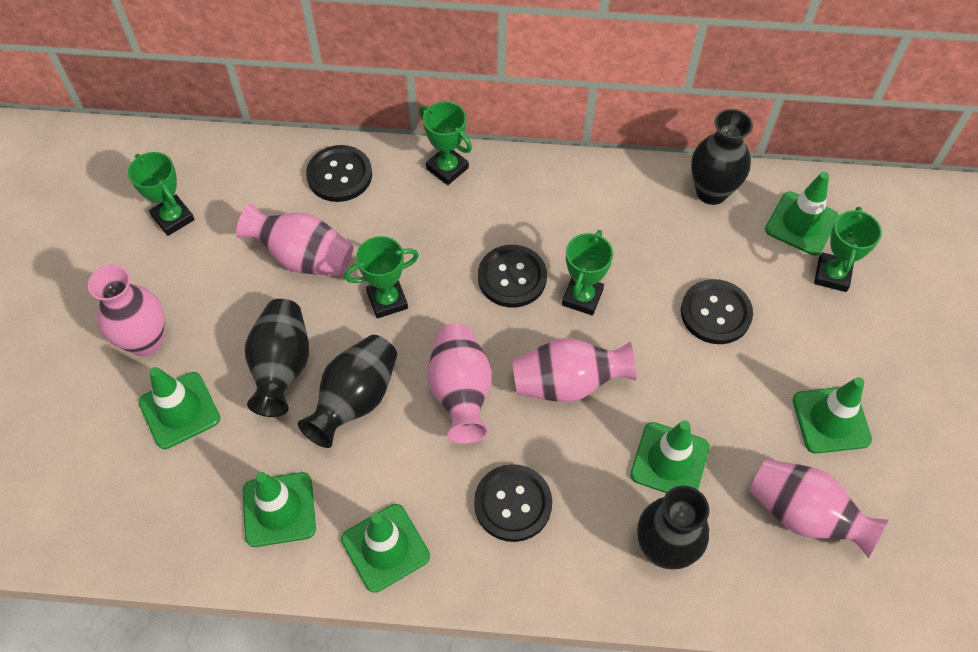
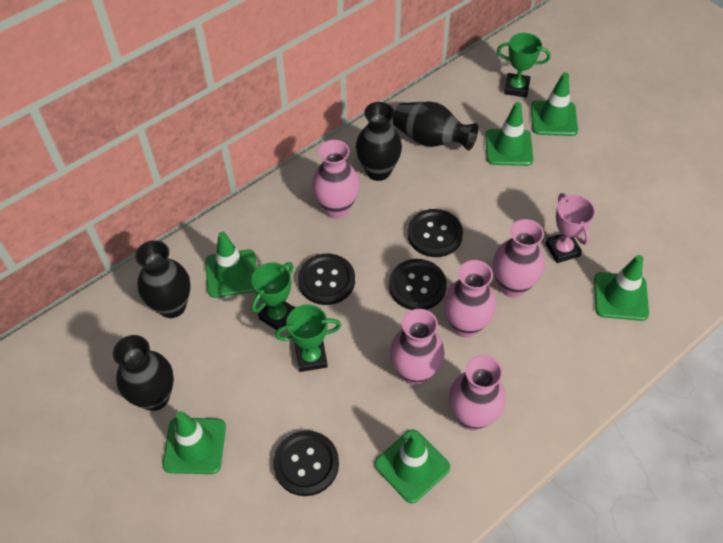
green trophy: 5 -> 3
pink trophy: 0 -> 1

